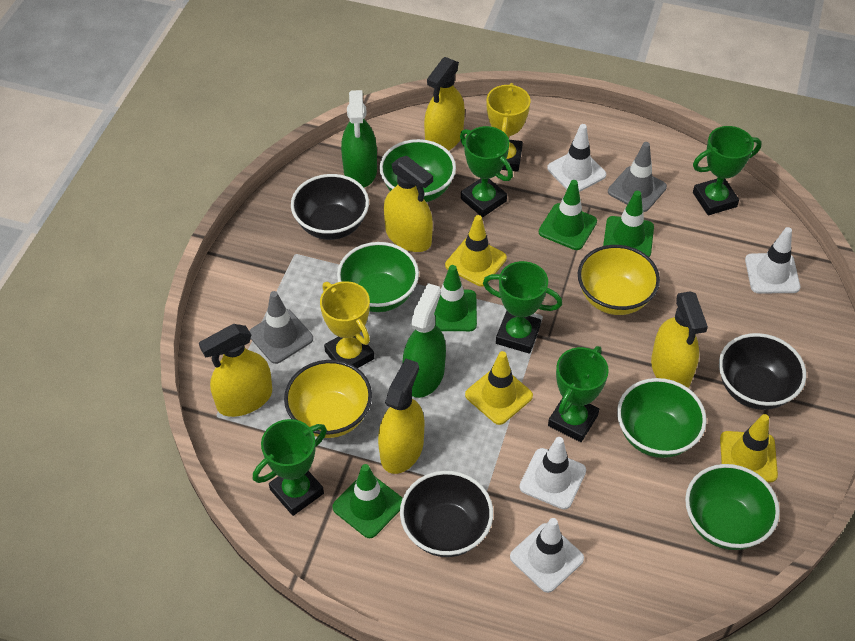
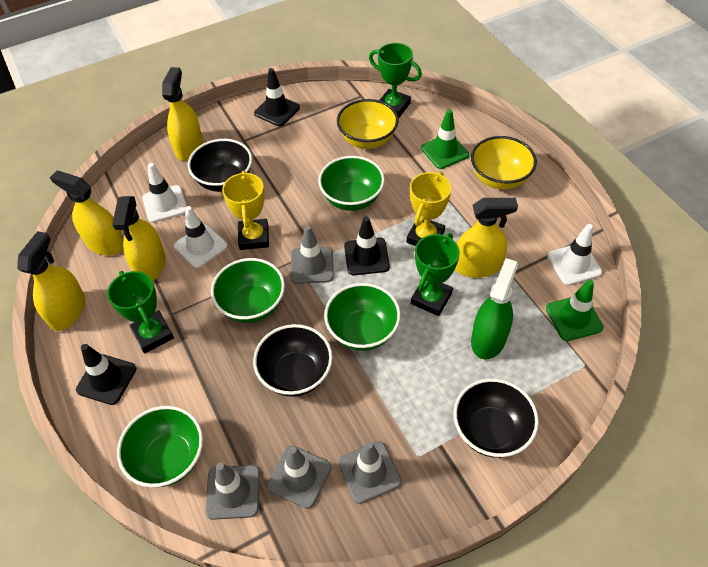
black traffic cone: 0 -> 3
green spray bottle: 2 -> 1
green traffic cone: 4 -> 2
green trophy: 5 -> 3
grey traffic cone: 2 -> 4
white traffic cone: 4 -> 3
yellow traffic cone: 3 -> 0

